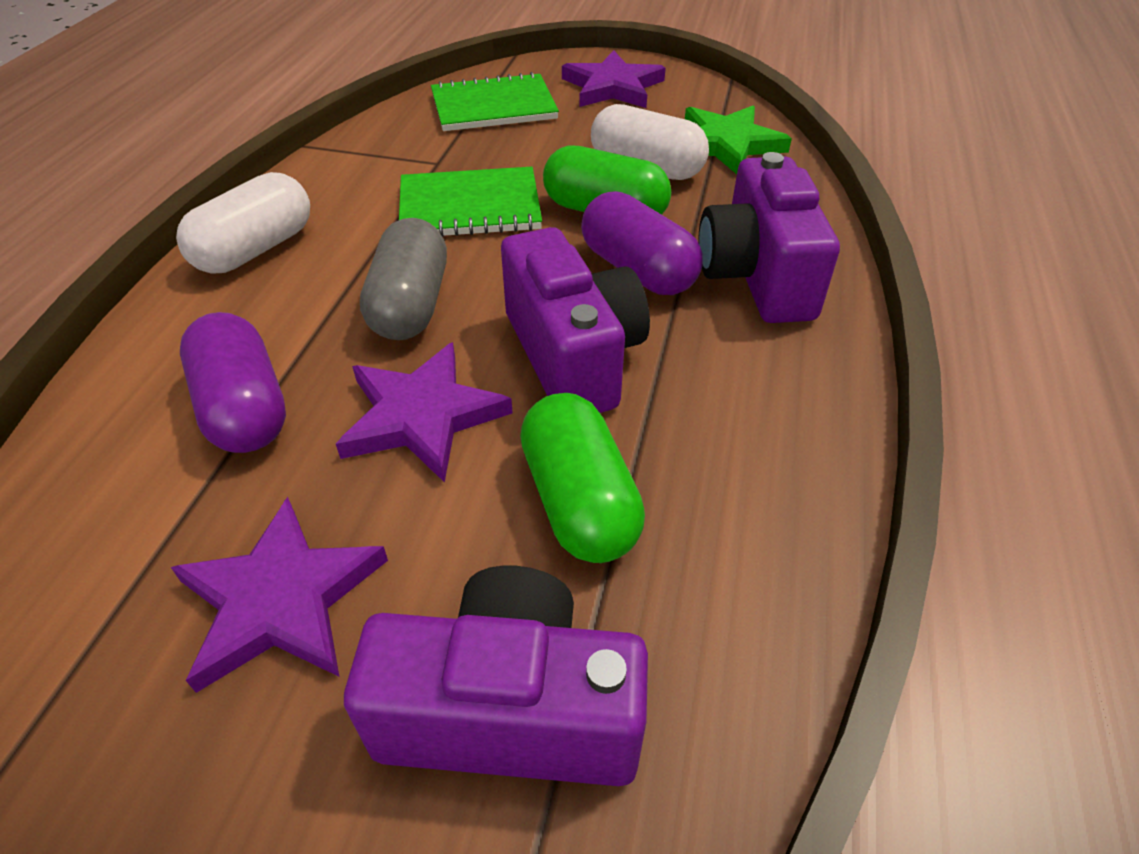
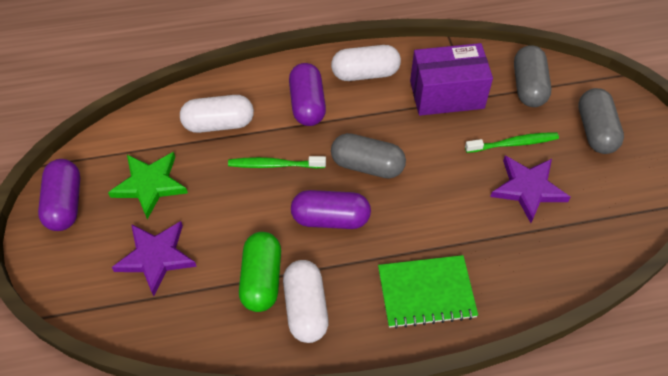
green capsule: 2 -> 1
green notebook: 2 -> 1
green toothbrush: 0 -> 2
grey capsule: 1 -> 3
purple box: 0 -> 1
purple camera: 3 -> 0
purple capsule: 2 -> 3
purple star: 3 -> 2
white capsule: 2 -> 3

